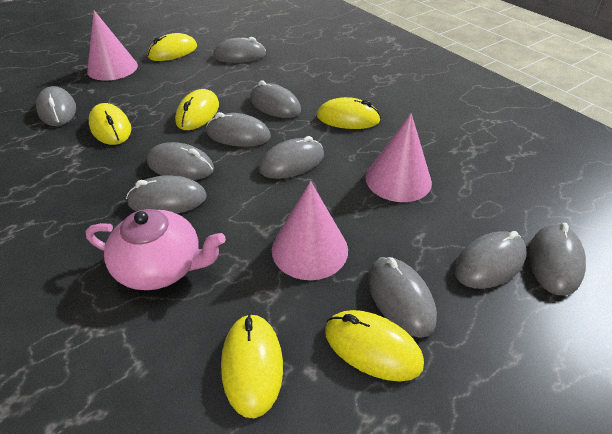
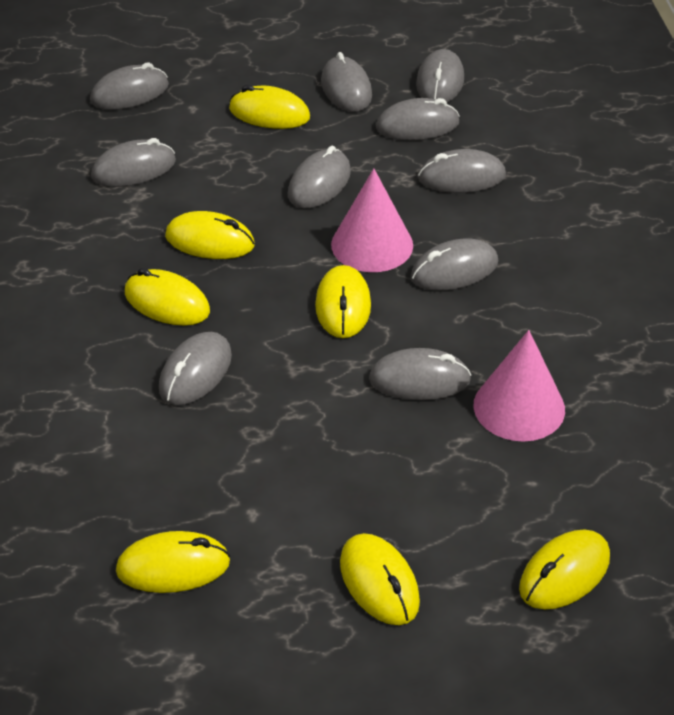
pink cone: 3 -> 2
pink teapot: 1 -> 0
yellow mouse: 6 -> 7

